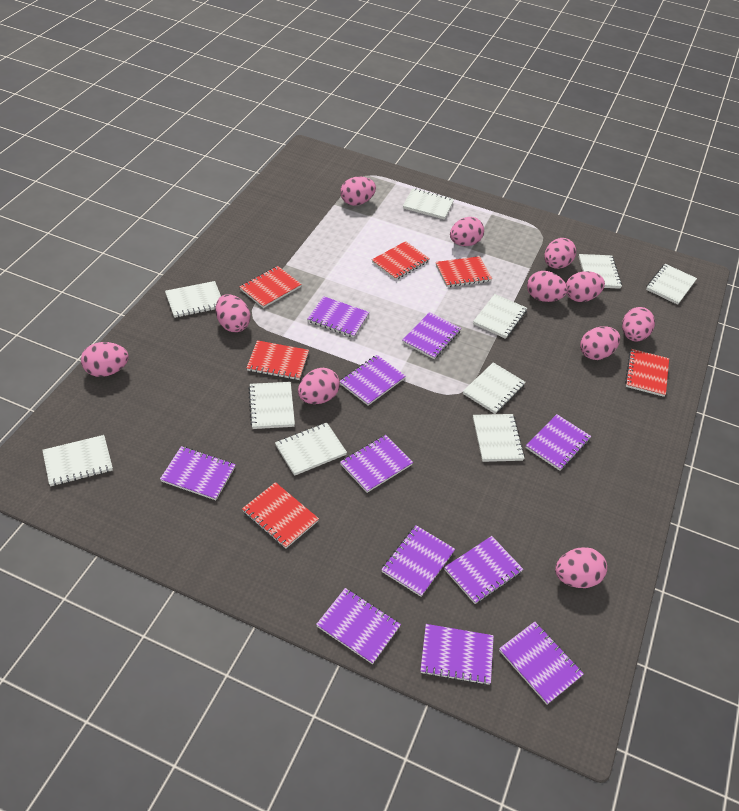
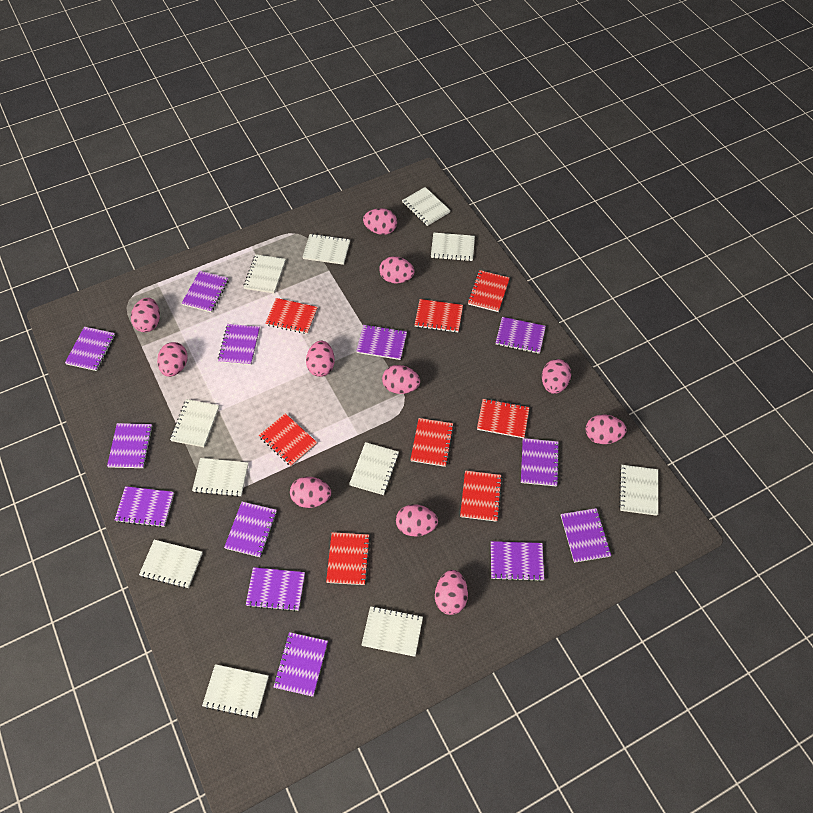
purple notebook: 11 -> 13
red notebook: 6 -> 8
white notebook: 10 -> 11

